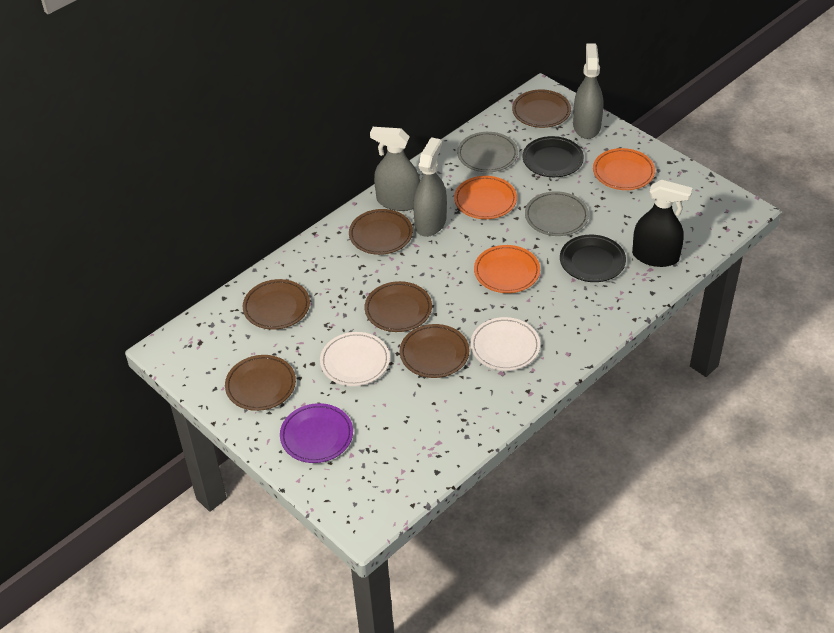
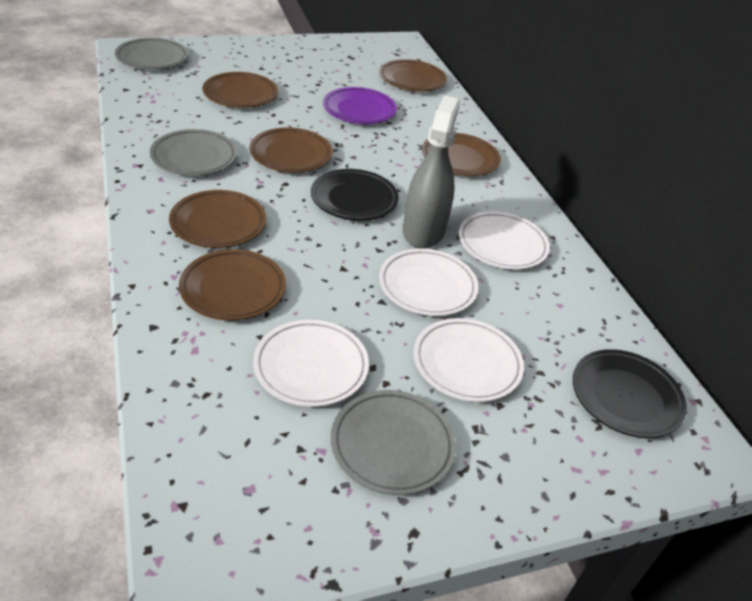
black spray bottle: 1 -> 0
grey plate: 2 -> 3
grey spray bottle: 3 -> 1
orange plate: 3 -> 0
white plate: 2 -> 4

